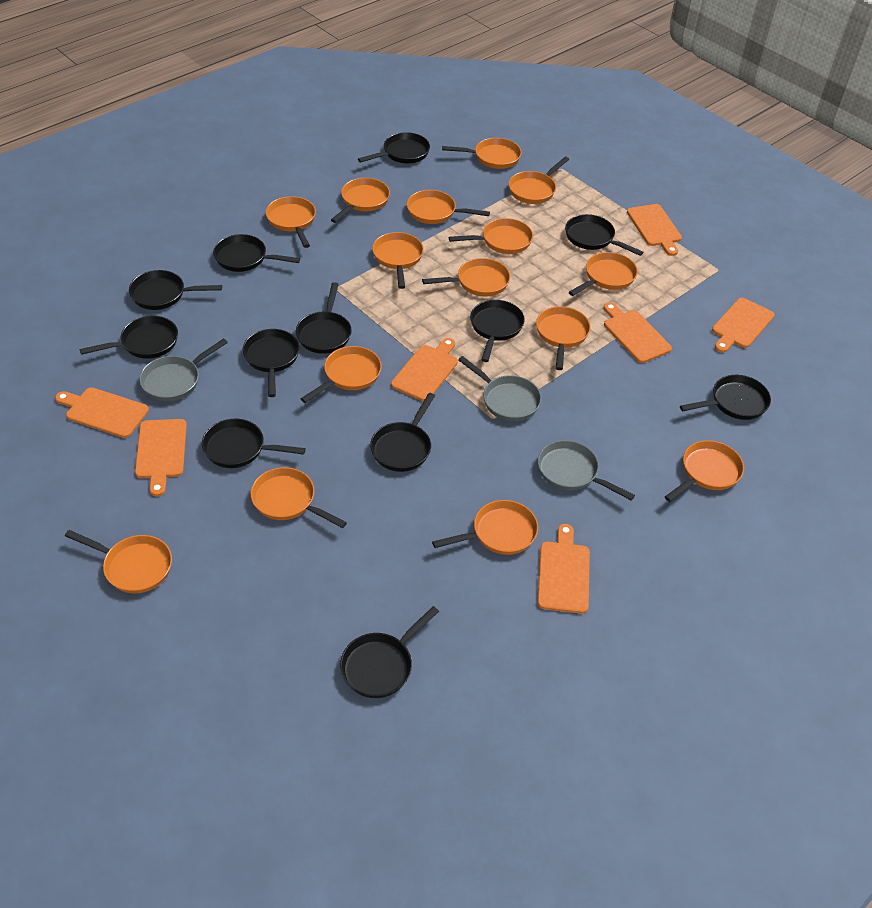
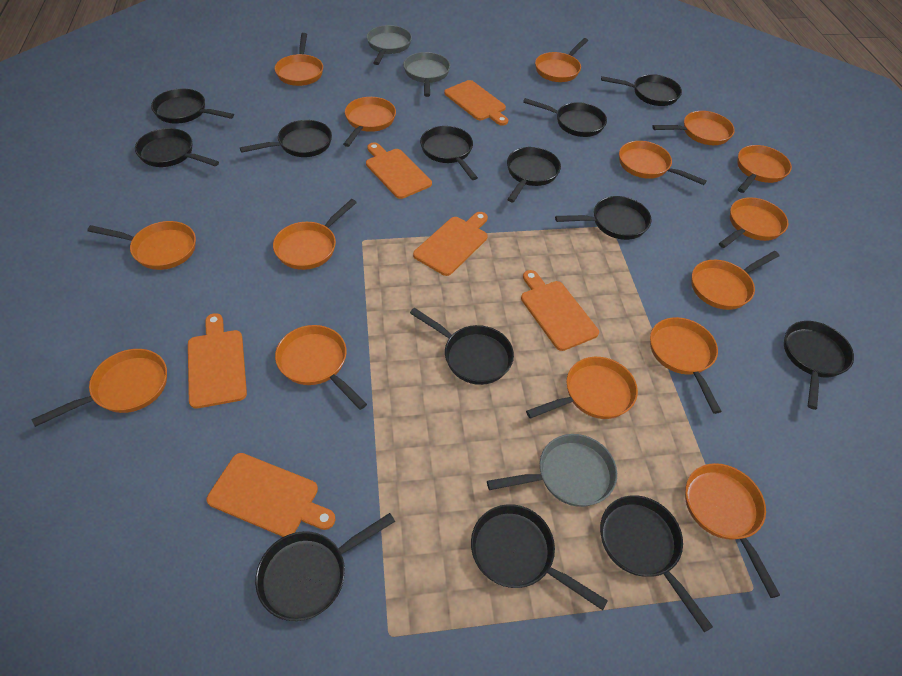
black pan: 12 -> 13
orange cutting board: 7 -> 6

